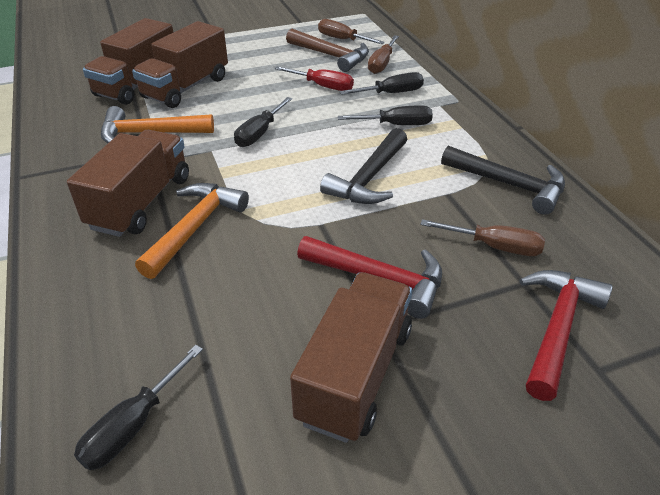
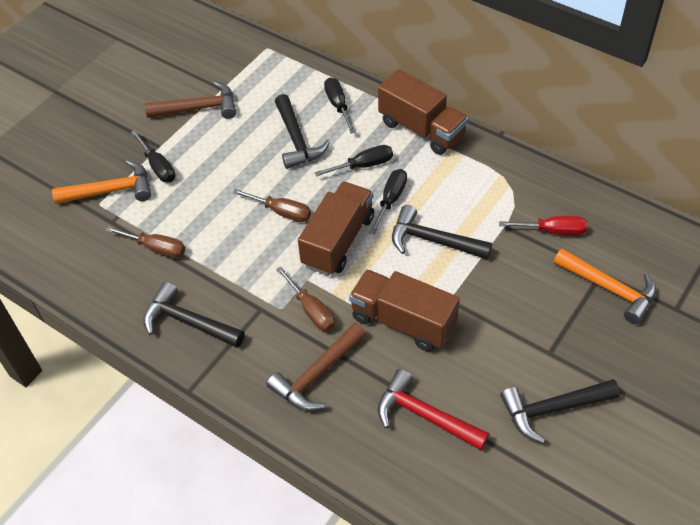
black hammer: 2 -> 4
brown hammer: 1 -> 2
brown truck: 4 -> 3
red hammer: 2 -> 1

